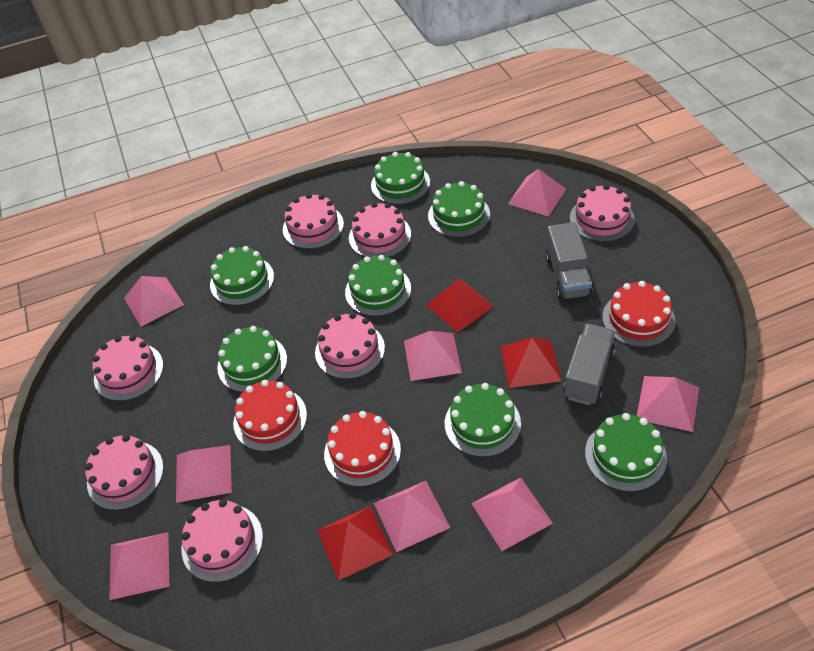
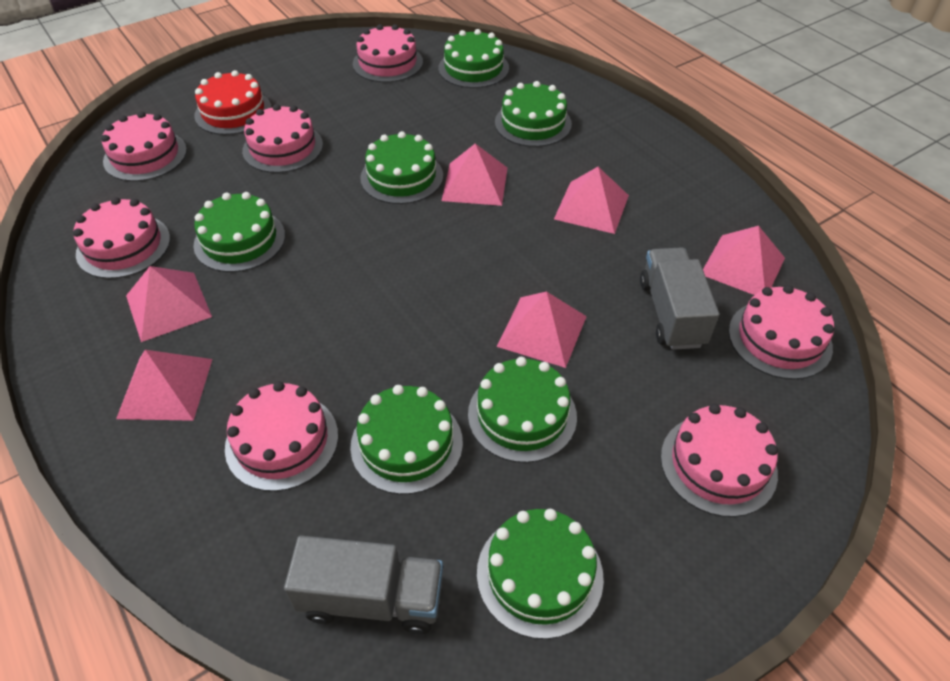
pink pyramid: 8 -> 6
red cake: 3 -> 1
red pyramid: 3 -> 0

